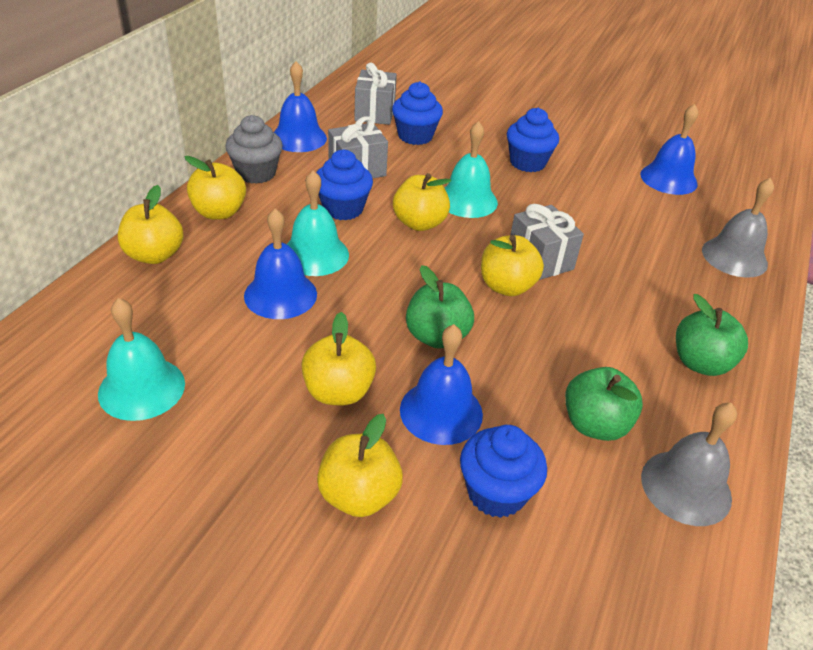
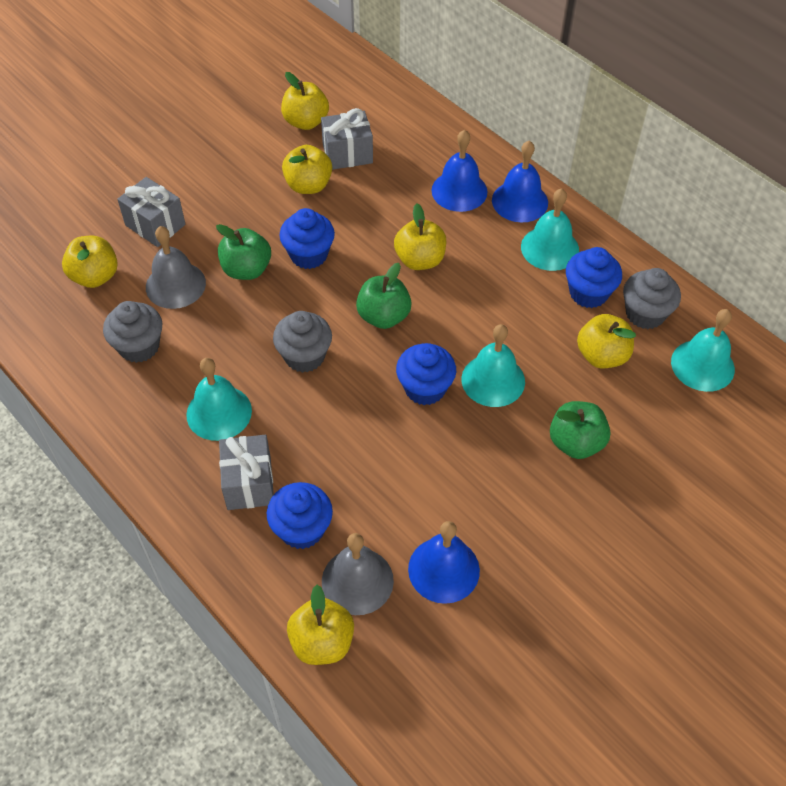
blue bell: 4 -> 3
grey cupcake: 1 -> 3
turquoise bell: 3 -> 4

